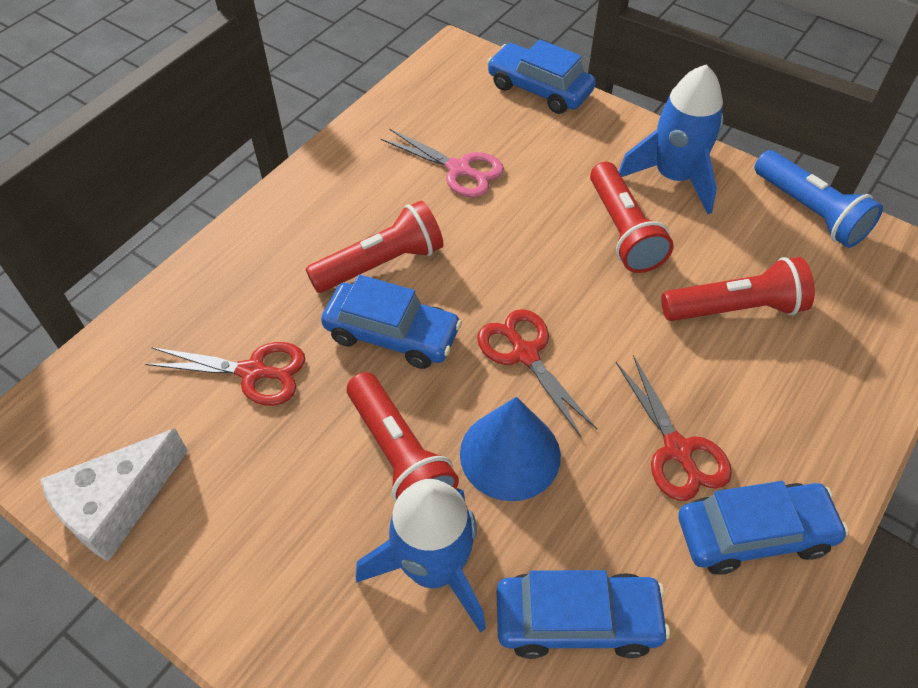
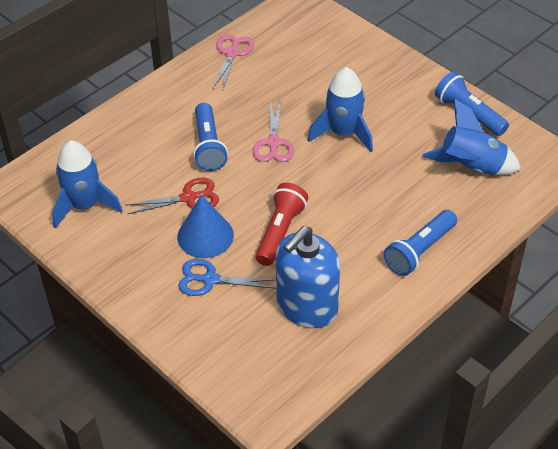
blue car: 4 -> 0
blue flashlight: 1 -> 3
blue rocket: 2 -> 3
blue scissors: 0 -> 1
blue soap dispenser: 0 -> 1
pink scissors: 1 -> 2
red flashlight: 4 -> 1
red scissors: 3 -> 1
white cheese: 1 -> 0

